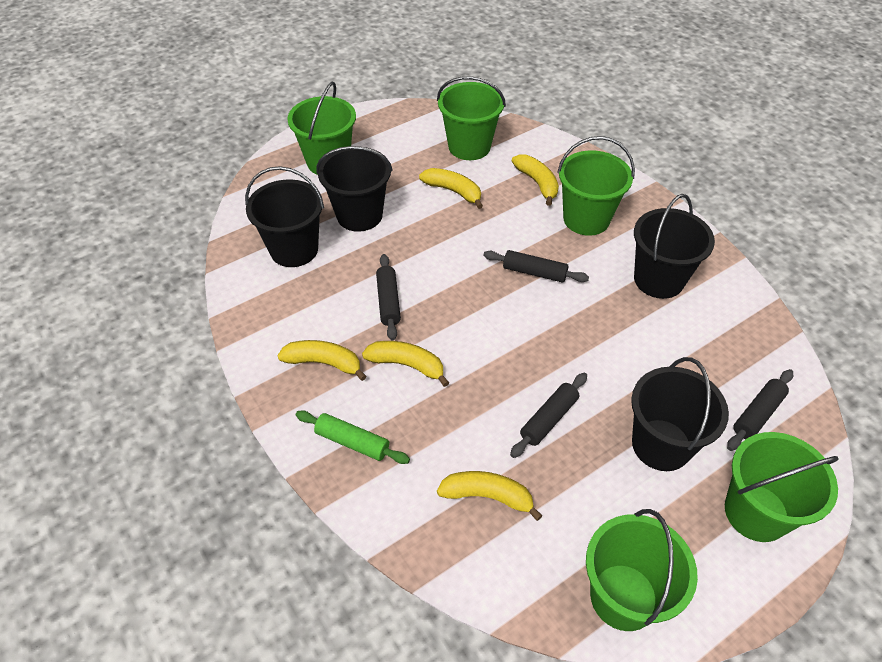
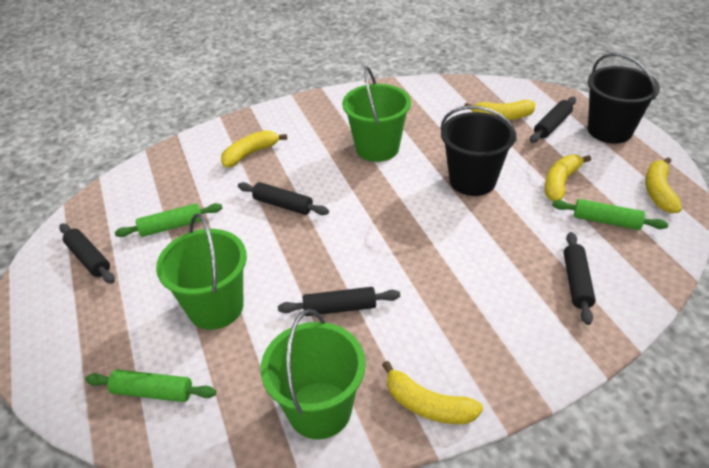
black bucket: 4 -> 2
black rolling pin: 4 -> 5
green bucket: 5 -> 3
green rolling pin: 1 -> 3

